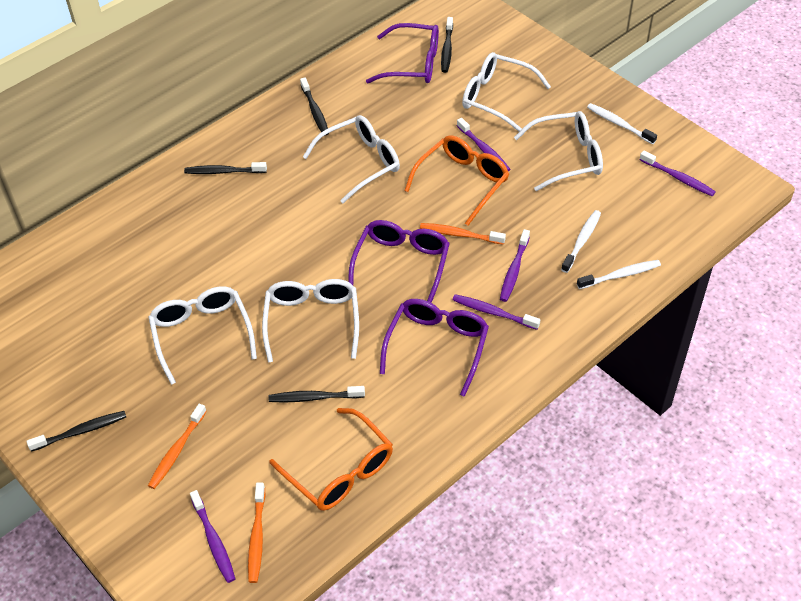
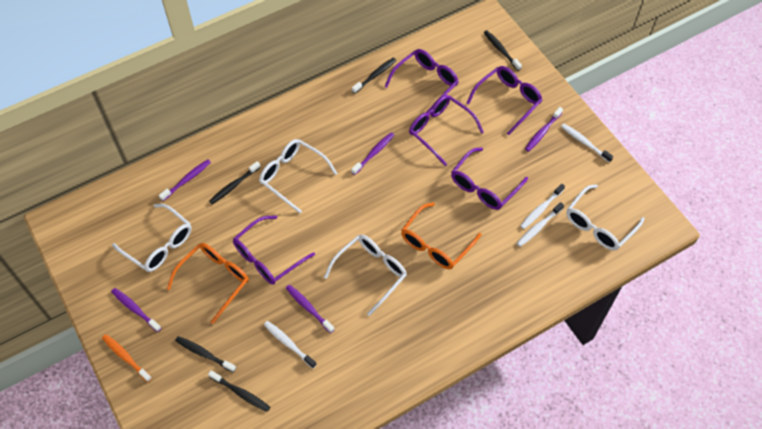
orange toothbrush: 3 -> 1
purple glasses: 3 -> 5
white glasses: 5 -> 4
white toothbrush: 3 -> 4

